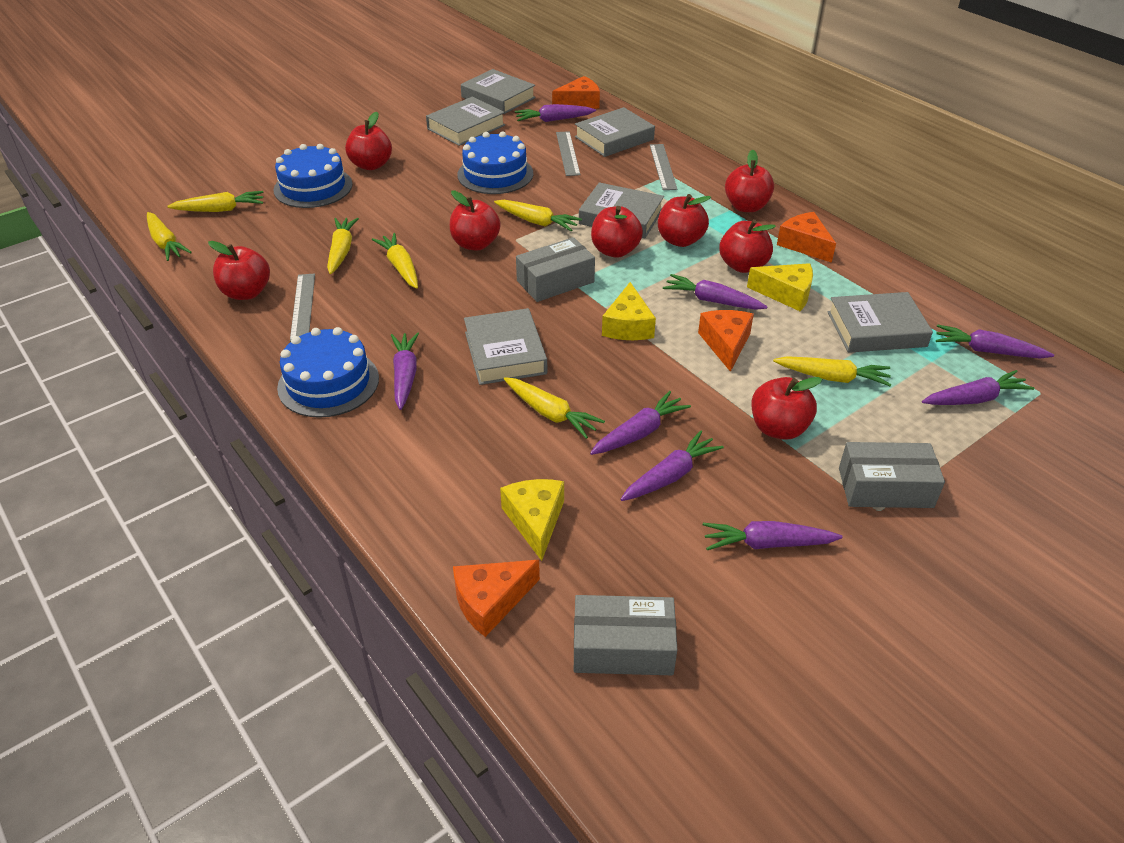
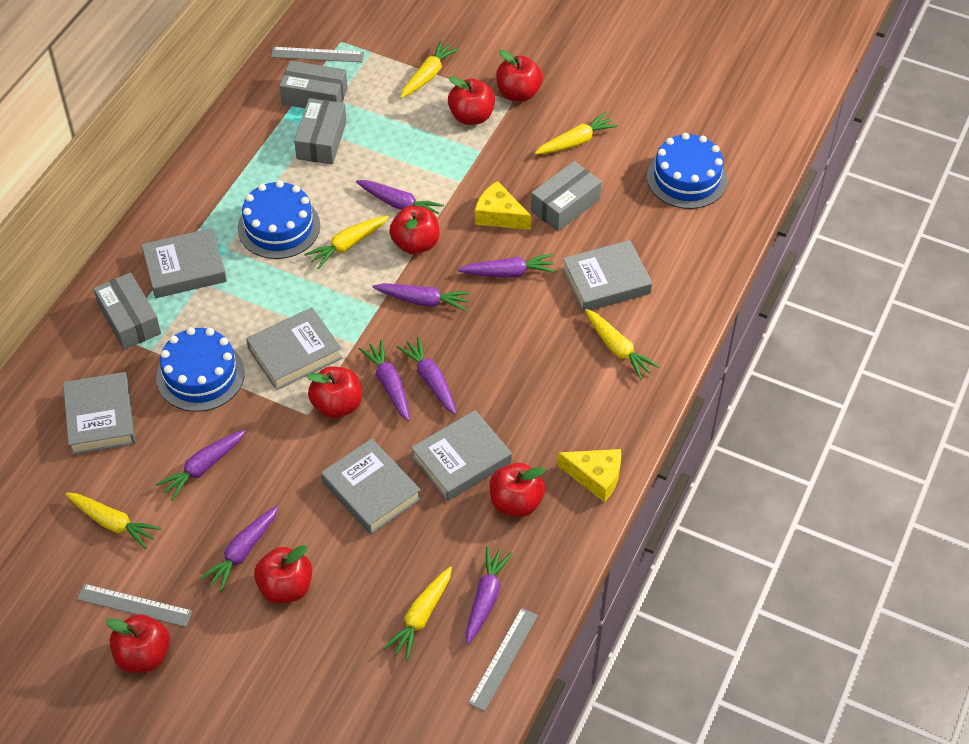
grey box: 3 -> 4
orange cheese: 4 -> 0
red apple: 8 -> 7
yellow carrot: 7 -> 6
yellow cheese: 3 -> 2

